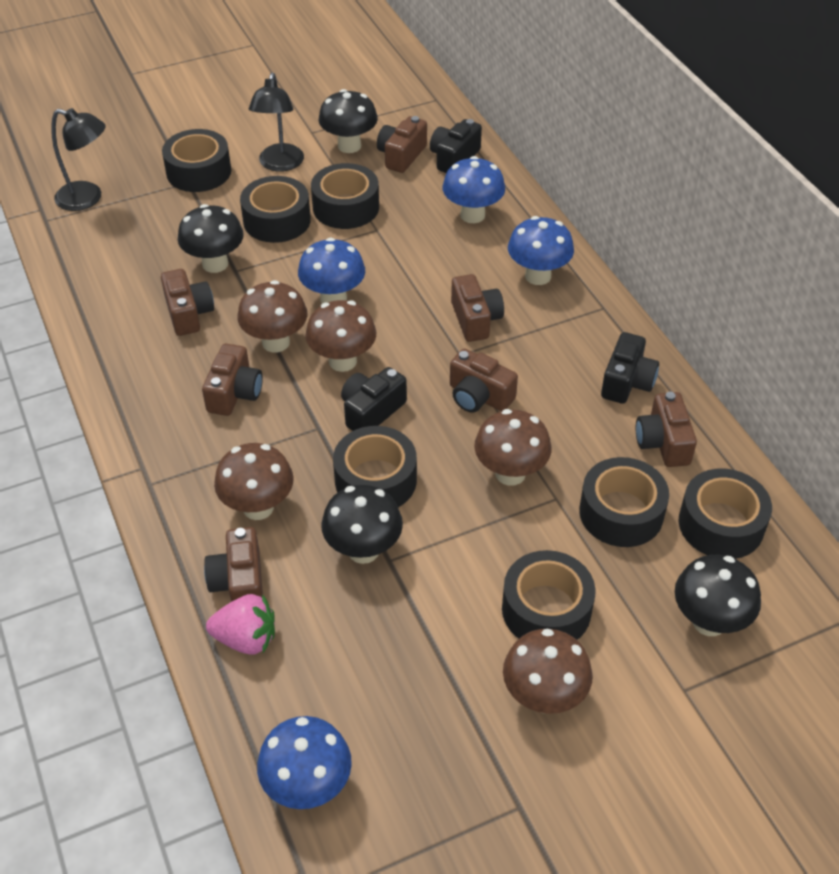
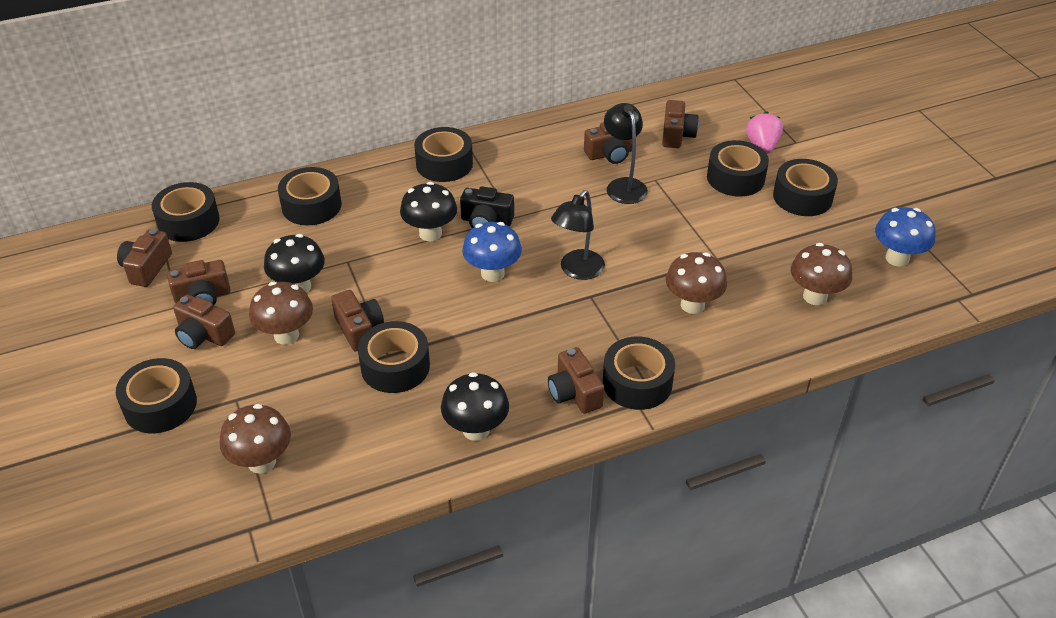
black camera: 3 -> 1
black mushroom: 4 -> 3
black tape: 7 -> 8
blue mushroom: 4 -> 2
brown mushroom: 5 -> 4

